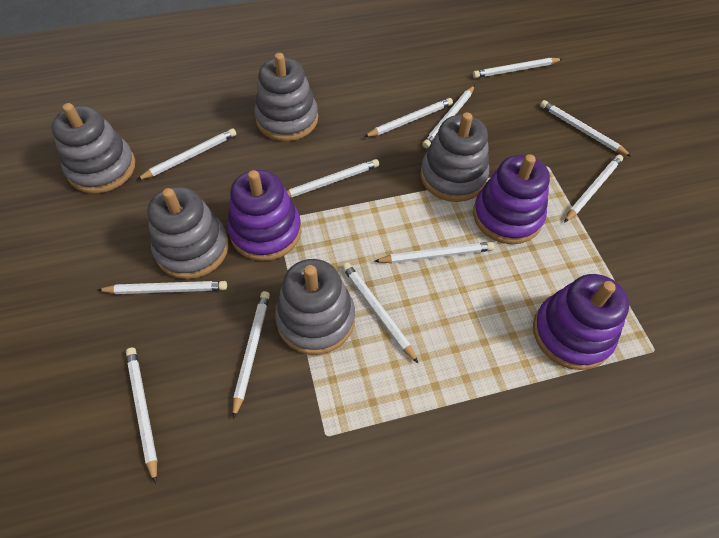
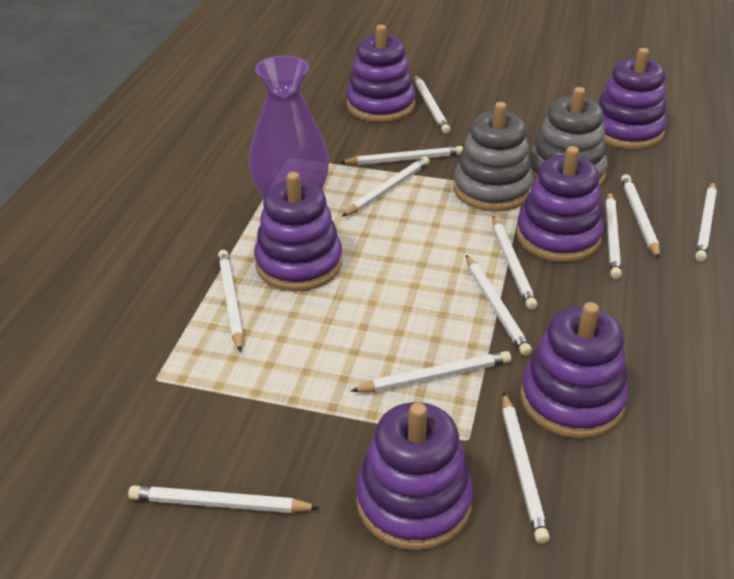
grey stacking toy: 5 -> 2
purple stacking toy: 3 -> 6
purple vase: 0 -> 1

